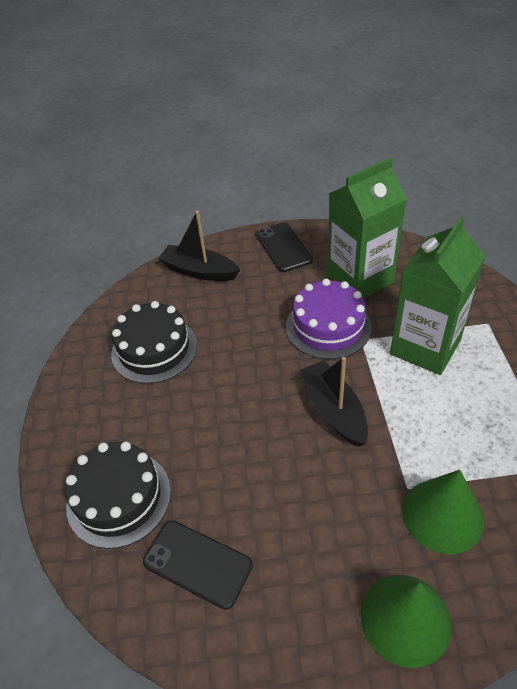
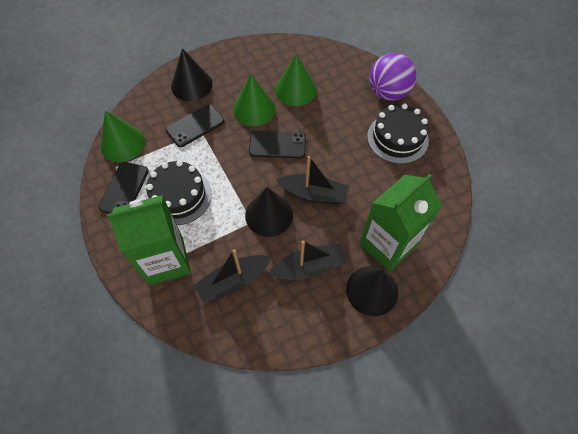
black boat: 2 -> 3
black cone: 0 -> 3
black phone: 2 -> 3
green cone: 2 -> 3
purple ball: 0 -> 1
purple cake: 1 -> 0

